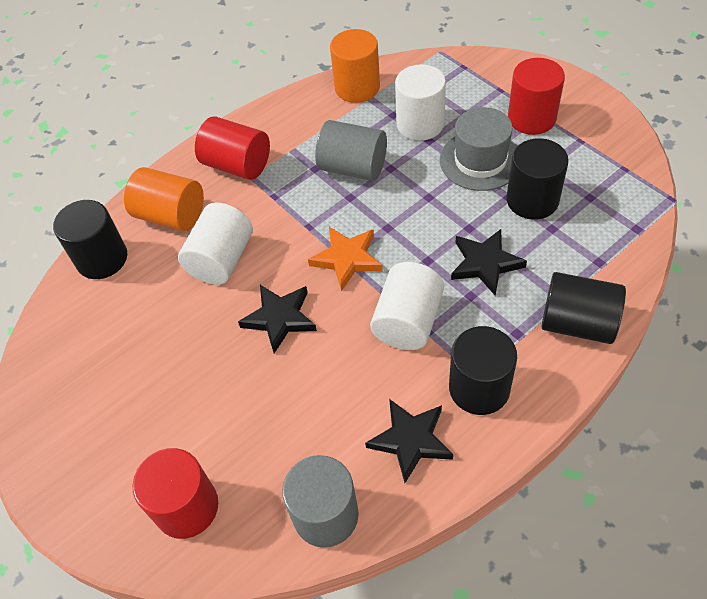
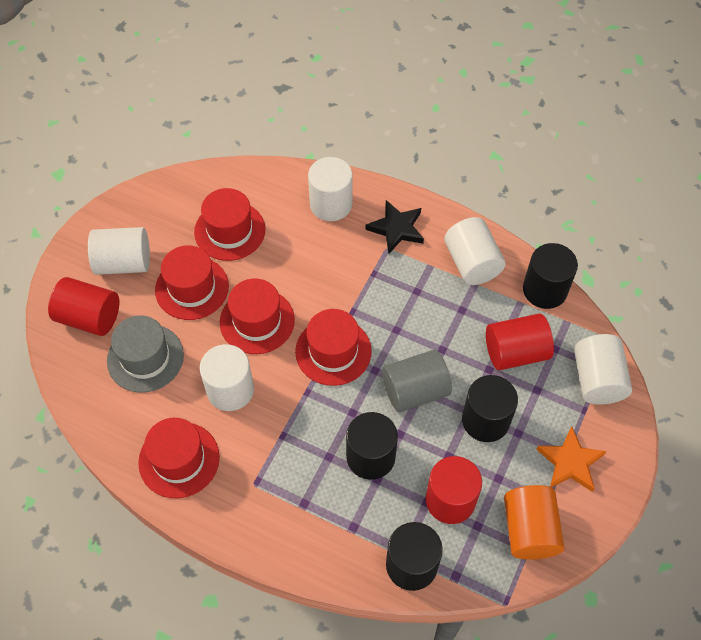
black star: 3 -> 1
grey cylinder: 2 -> 1
orange cylinder: 2 -> 1
red hat: 0 -> 5
white cylinder: 3 -> 5

